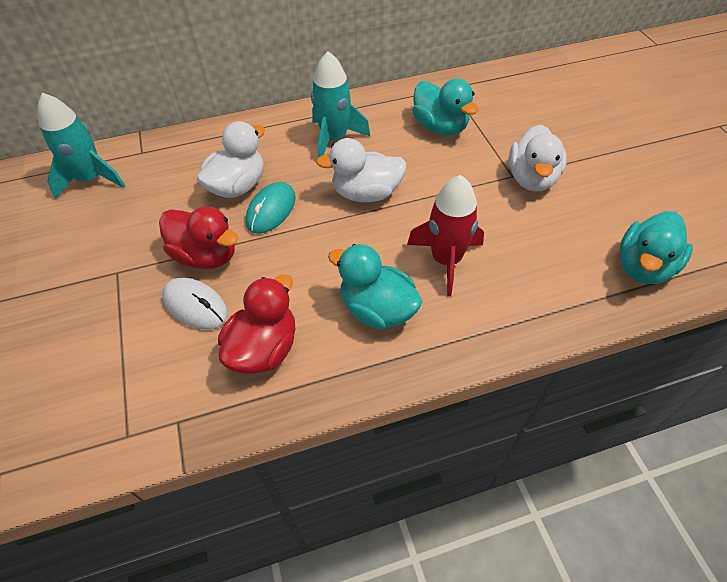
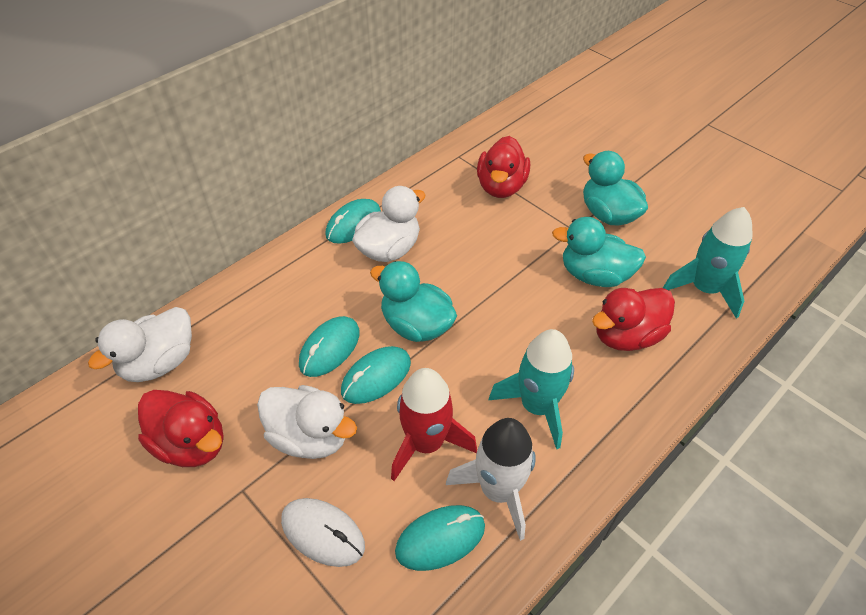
red duck: 2 -> 3
turquoise mouse: 1 -> 4
white rocket: 0 -> 1

